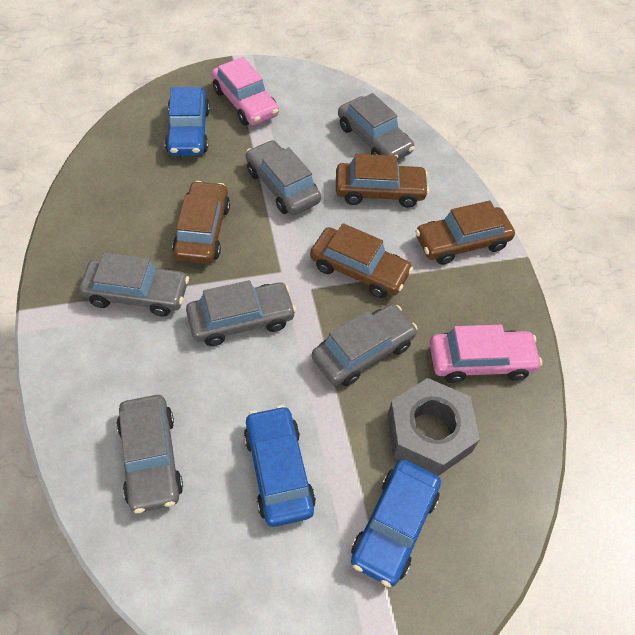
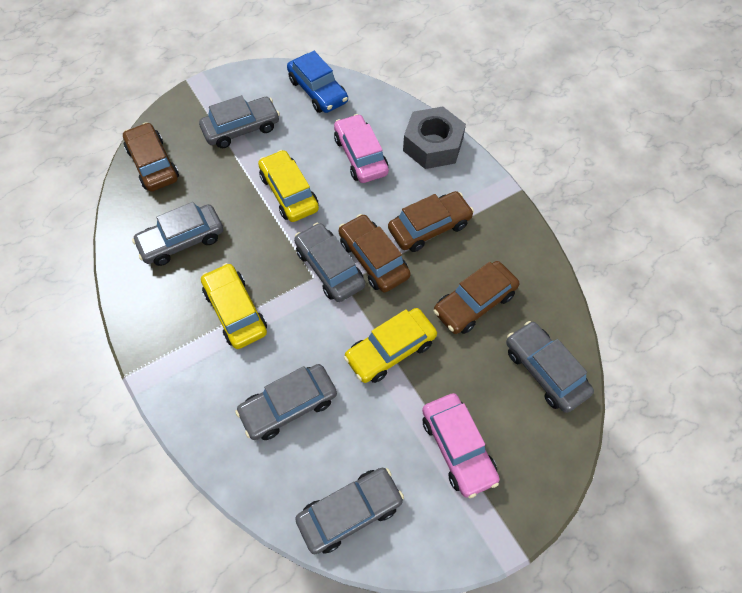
blue car: 3 -> 1
yellow car: 0 -> 3

